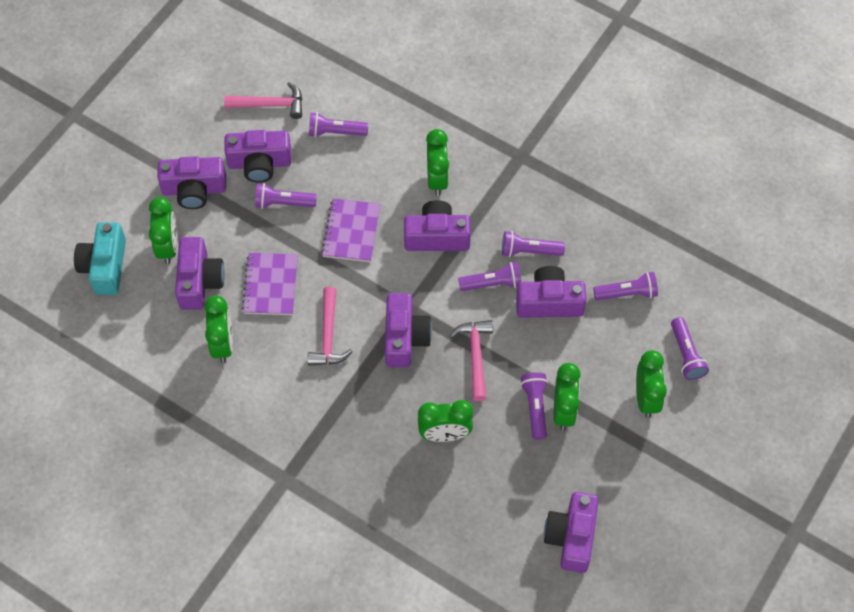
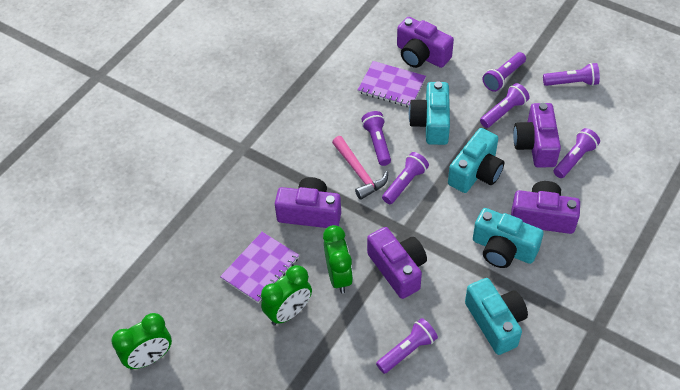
green clock: 6 -> 3
pink hammer: 3 -> 1
purple camera: 7 -> 5
turquoise camera: 1 -> 4

